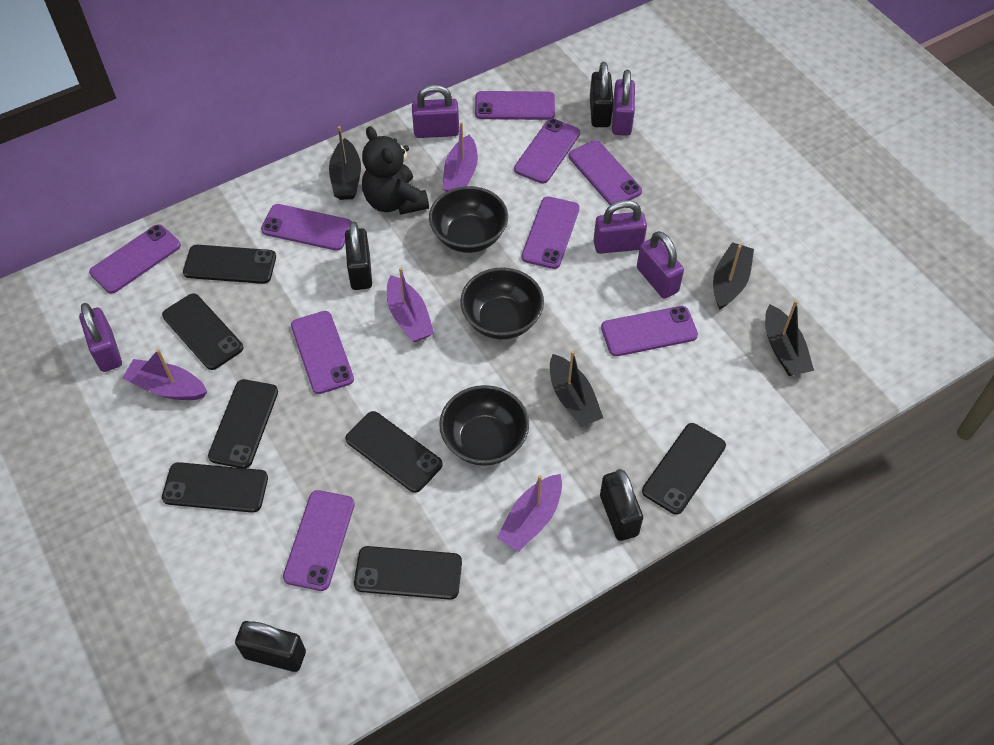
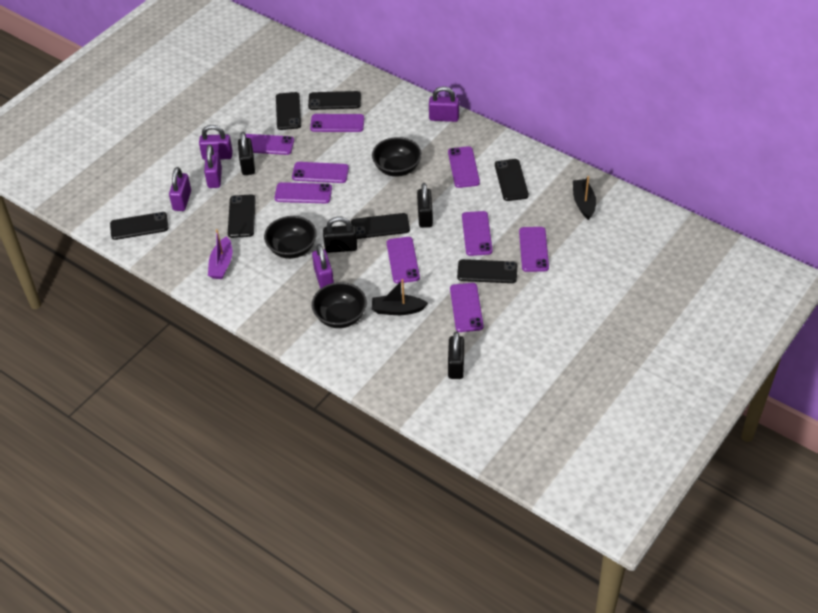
black boat: 4 -> 2
black teddy bear: 1 -> 0
purple boat: 4 -> 1

